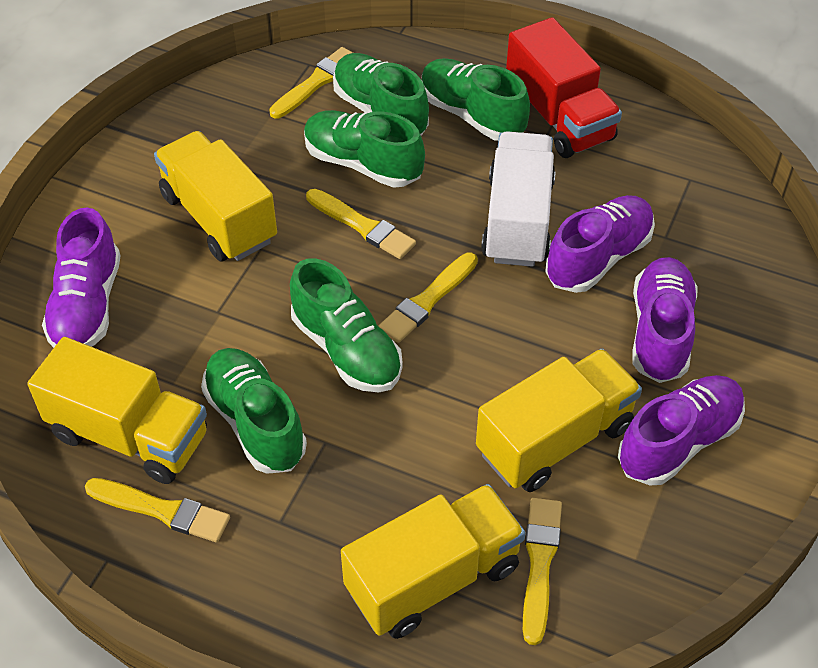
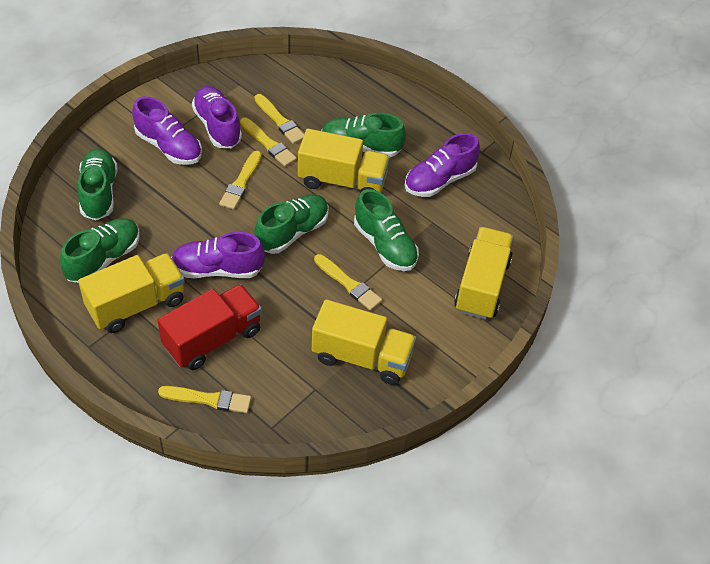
white truck: 1 -> 0

